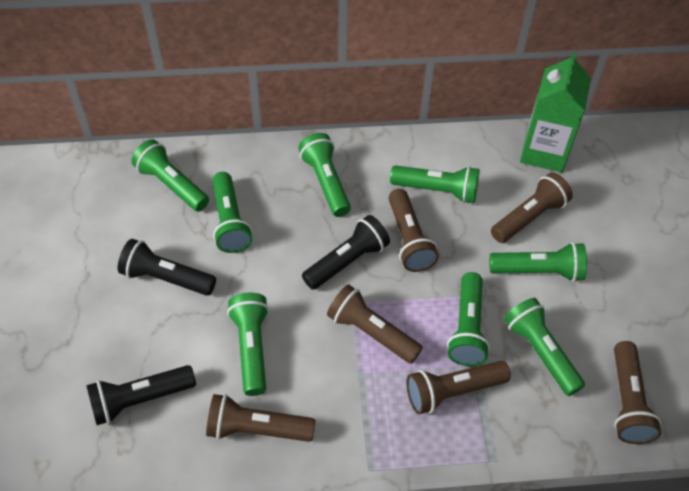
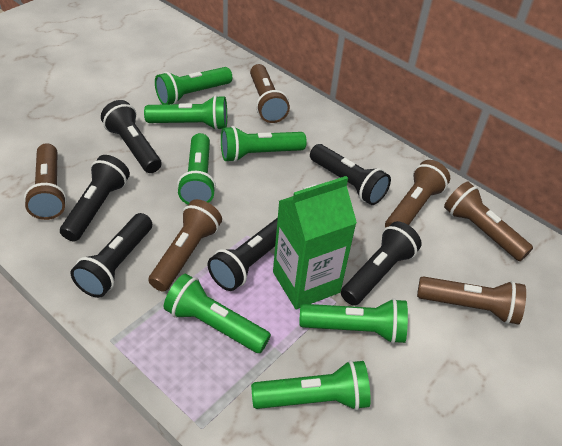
black flashlight: 3 -> 6
green flashlight: 8 -> 7

